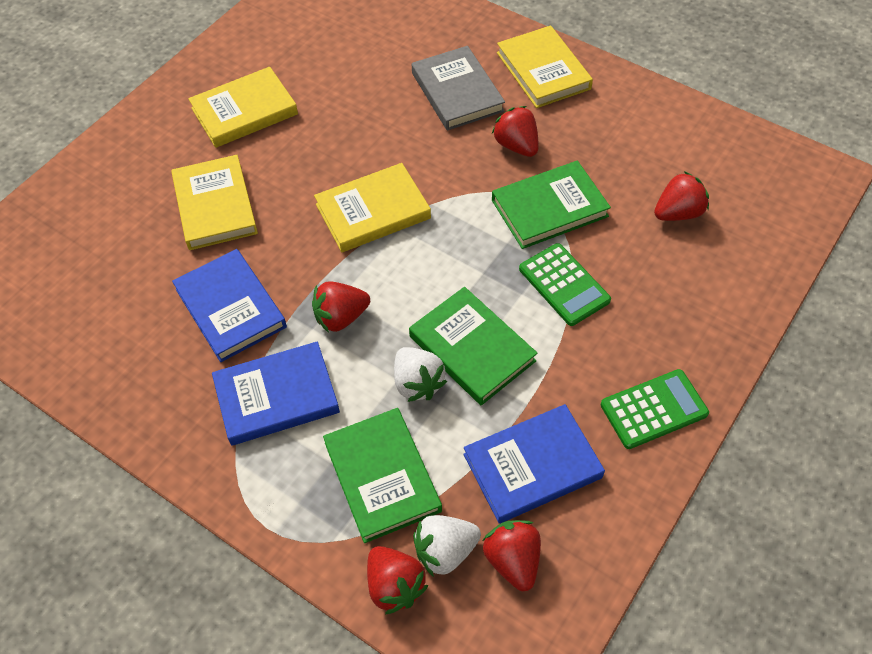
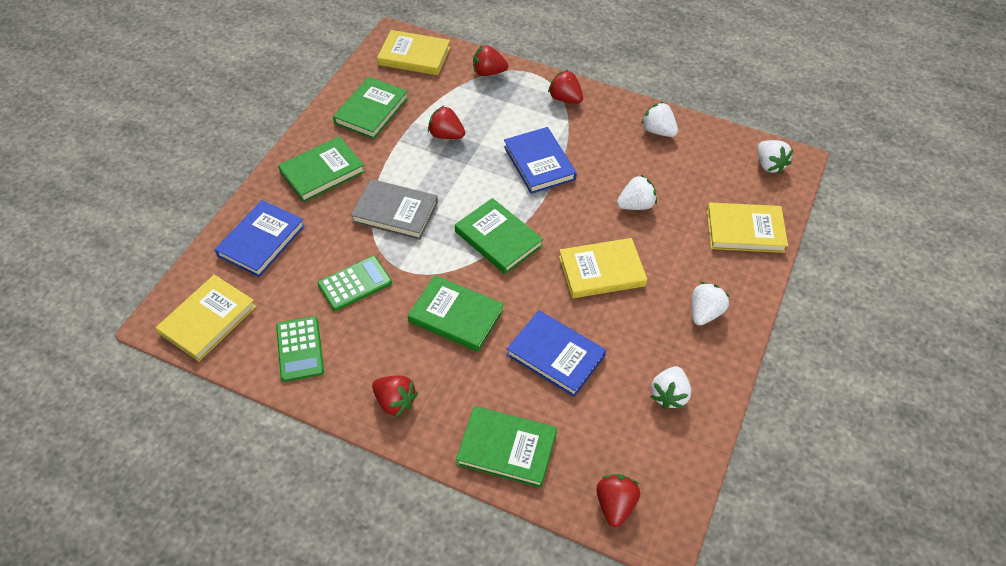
green book: 3 -> 5
white strawberry: 2 -> 5

